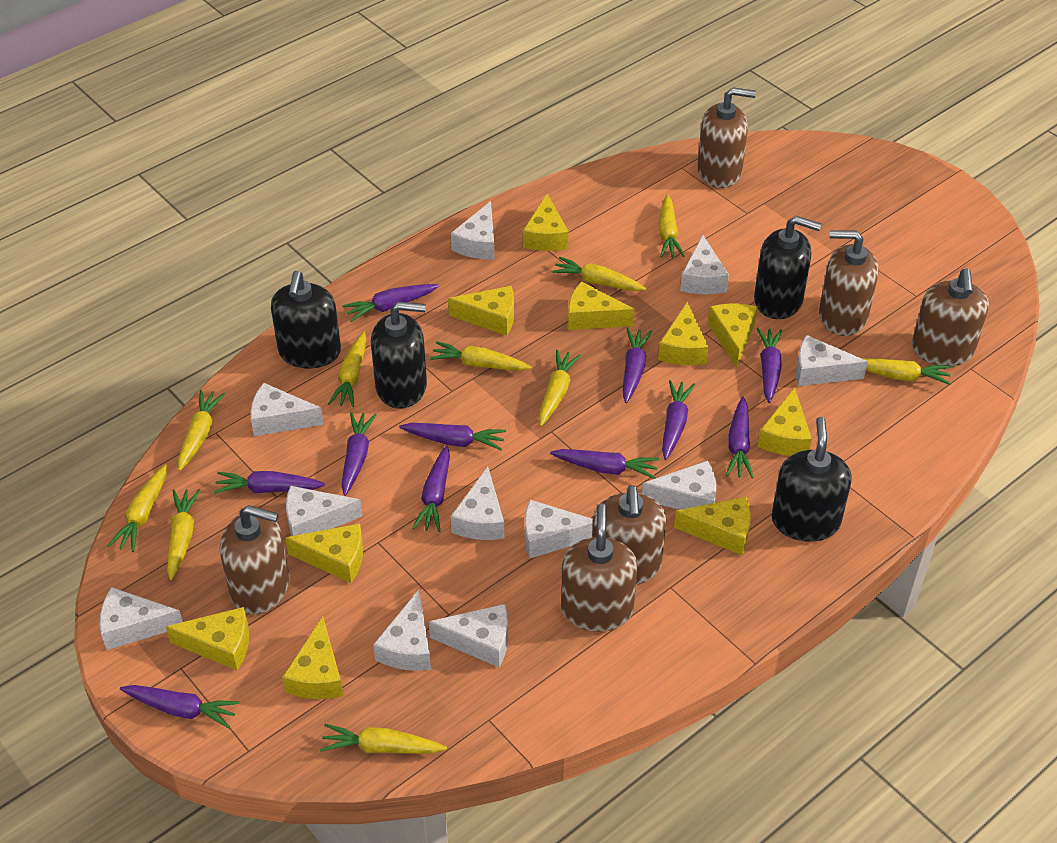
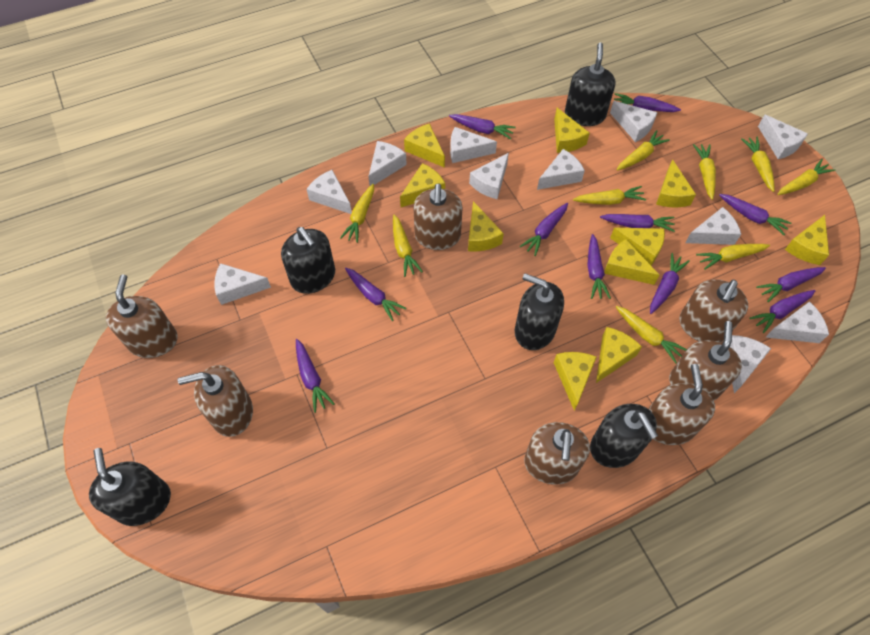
black soap dispenser: 4 -> 5
brown soap dispenser: 6 -> 7
yellow carrot: 10 -> 9

